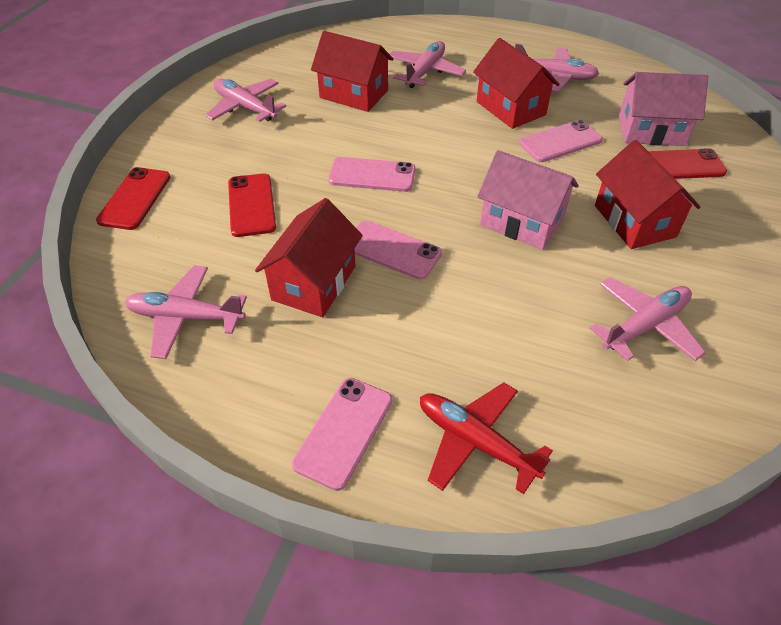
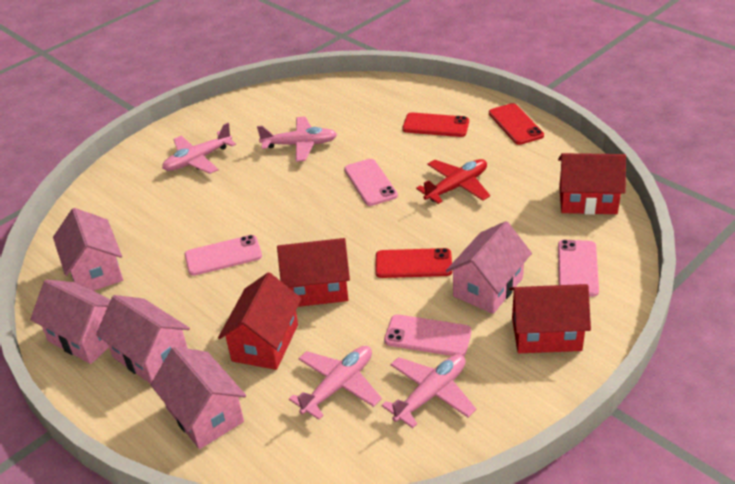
pink house: 2 -> 5
pink plane: 5 -> 4

